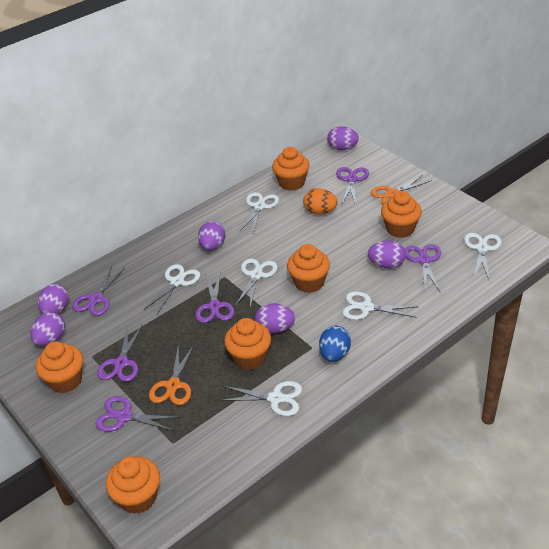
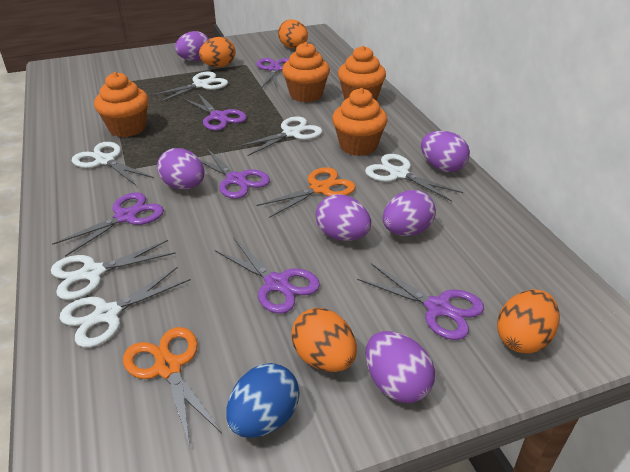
orange cupcake: 6 -> 4
orange egg: 1 -> 4

